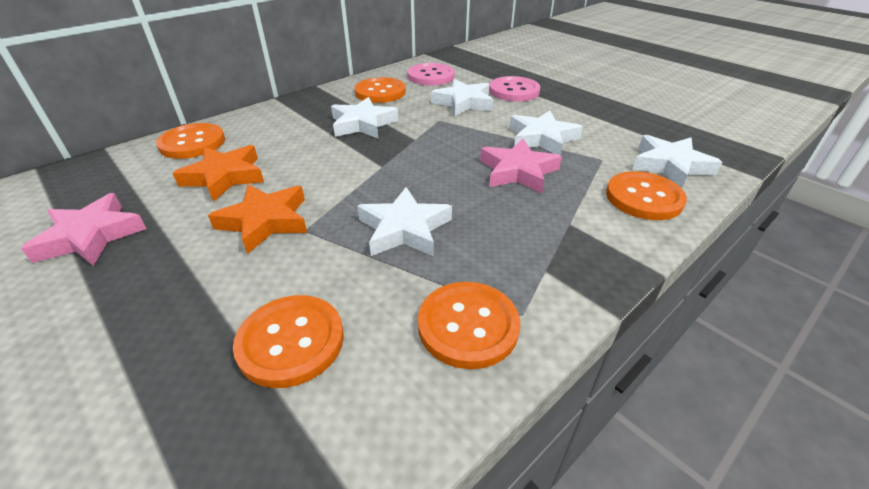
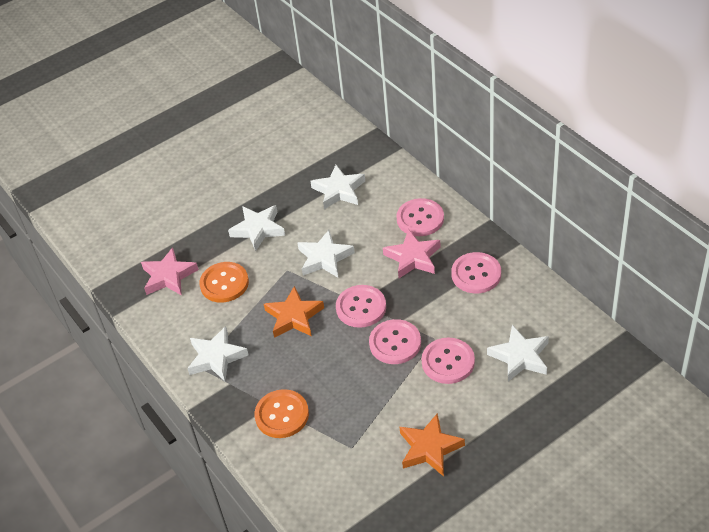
orange button: 5 -> 2
pink button: 2 -> 5

